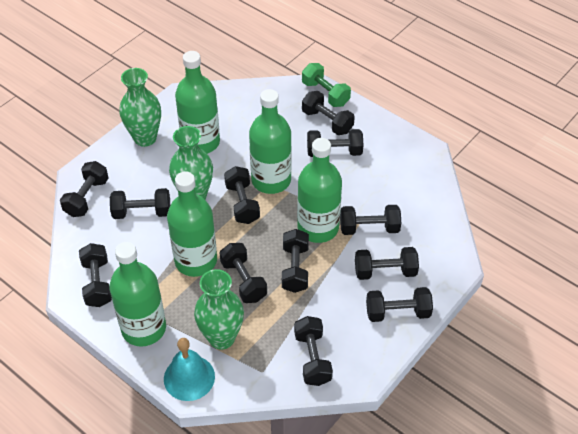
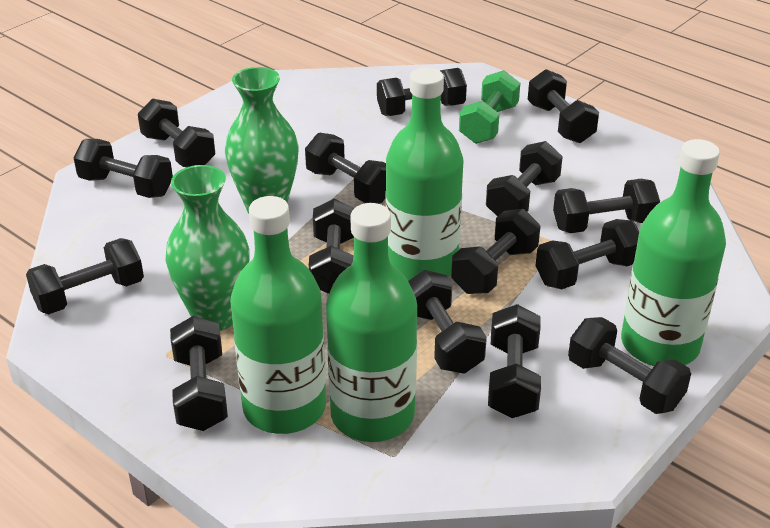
black dumbbell: 12 -> 15
green bottle: 5 -> 4
green vase: 3 -> 2
turquoise bell: 1 -> 0

